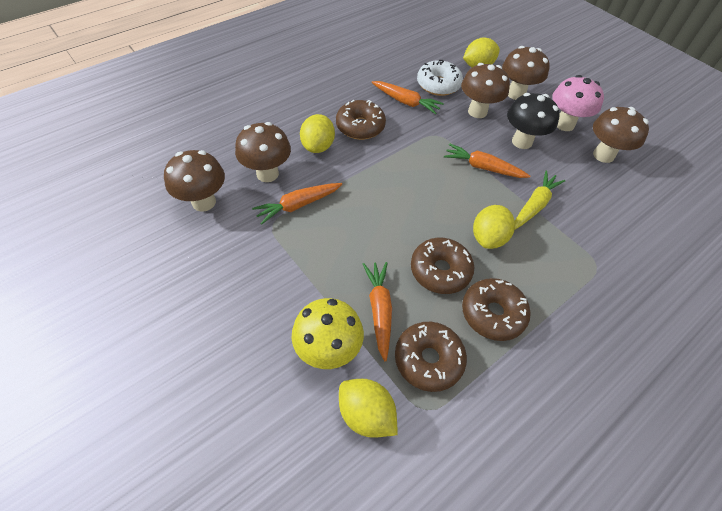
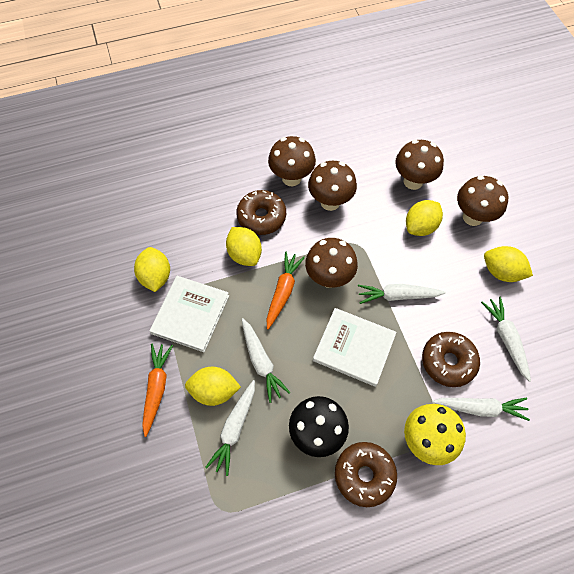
brown donut: 4 -> 3
orange carrot: 4 -> 2
pink mushroom: 1 -> 0
white book: 0 -> 2
white carrot: 0 -> 5
white donut: 1 -> 0
yellow carrot: 1 -> 0
yellow lemon: 4 -> 5

